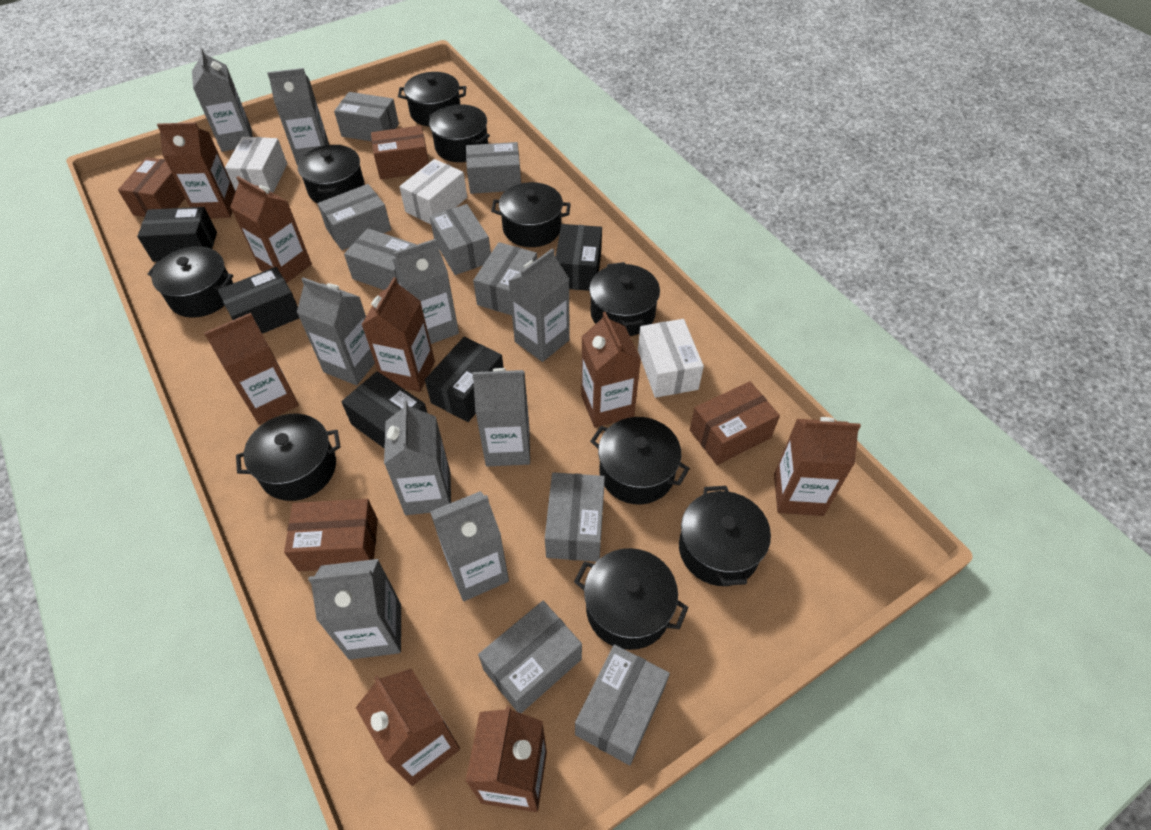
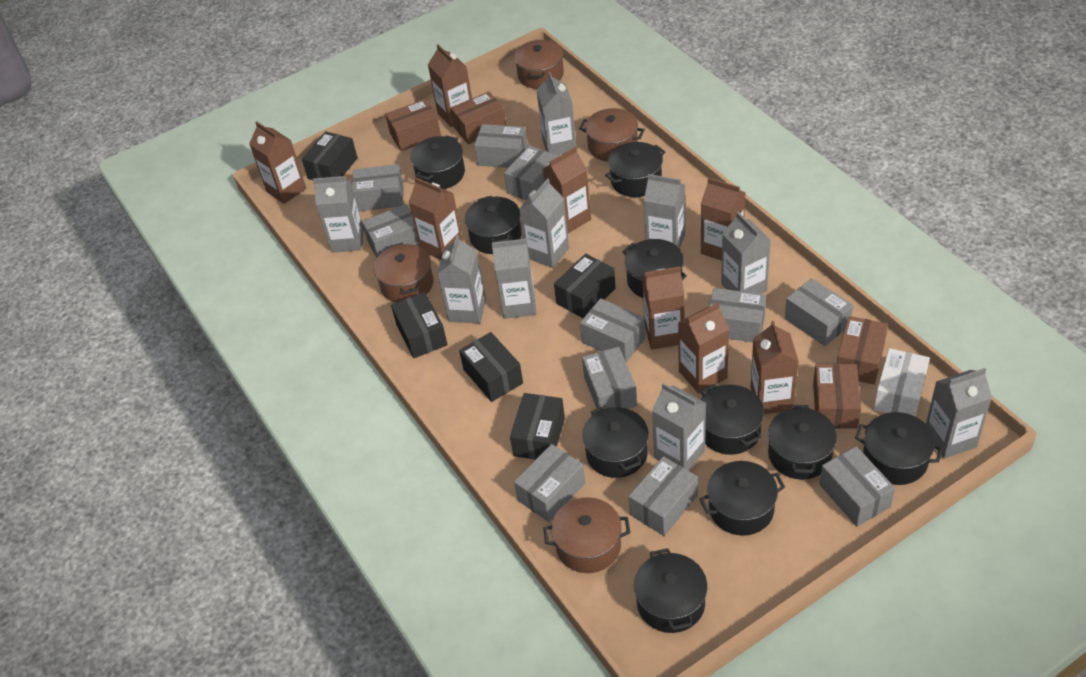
brown pot: 0 -> 4
grey box: 9 -> 11
white box: 3 -> 1

